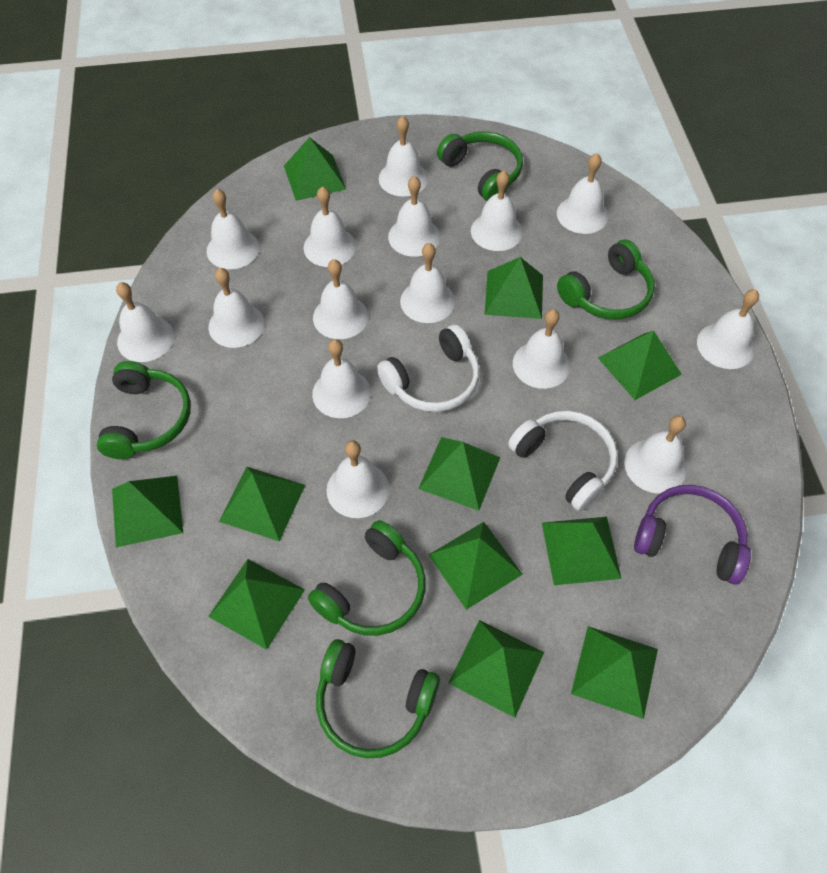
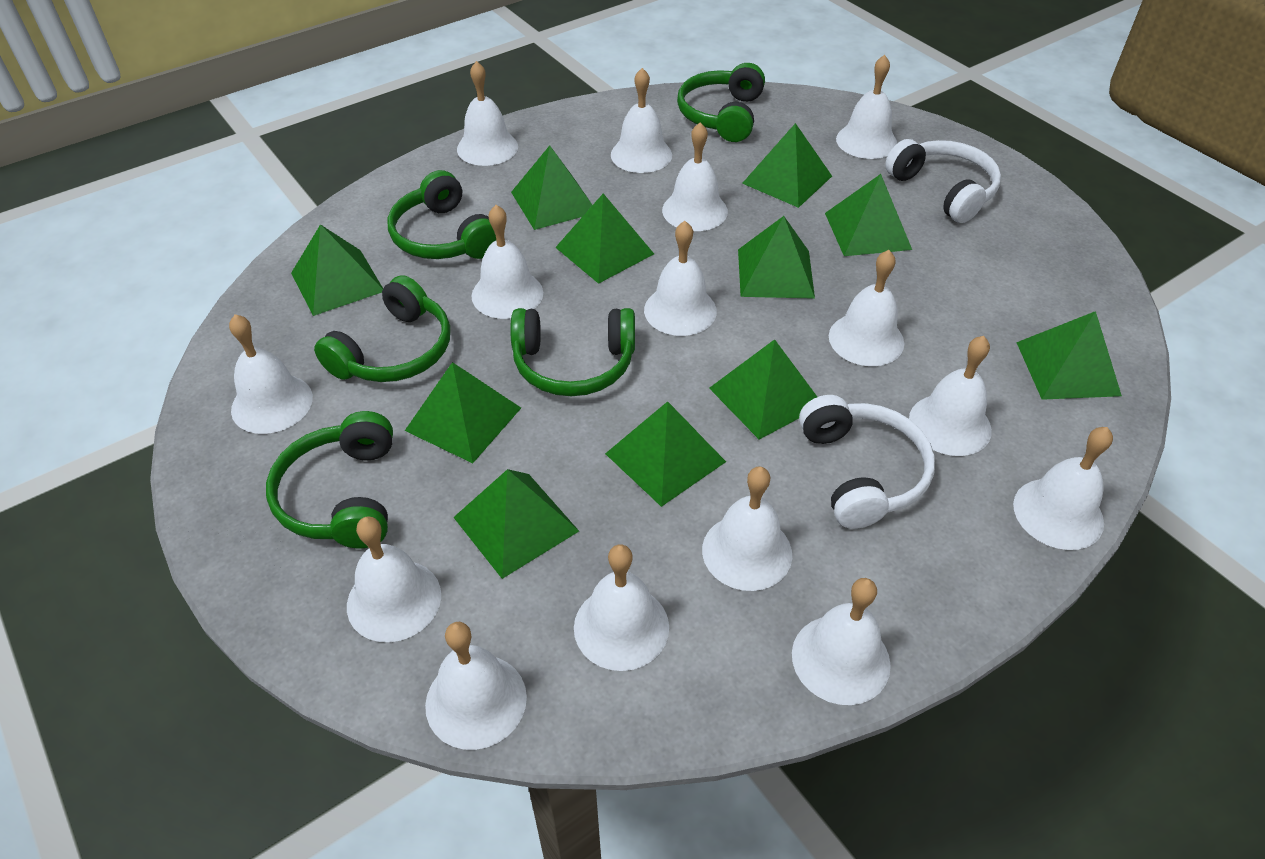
purple headphones: 1 -> 0

